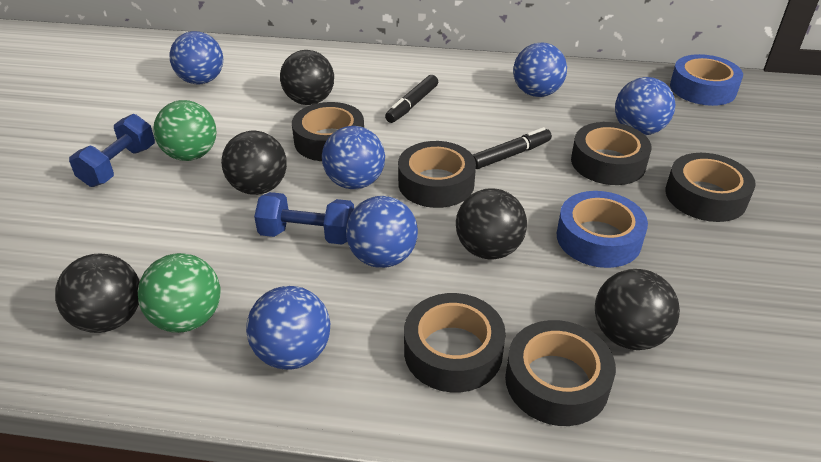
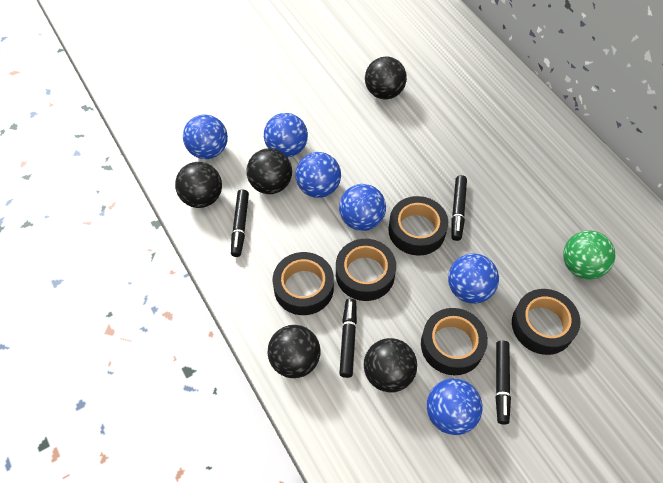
black marker: 2 -> 4
black tape: 6 -> 5
blue dumbbell: 2 -> 0
blue tape: 2 -> 0
green ball: 2 -> 1

